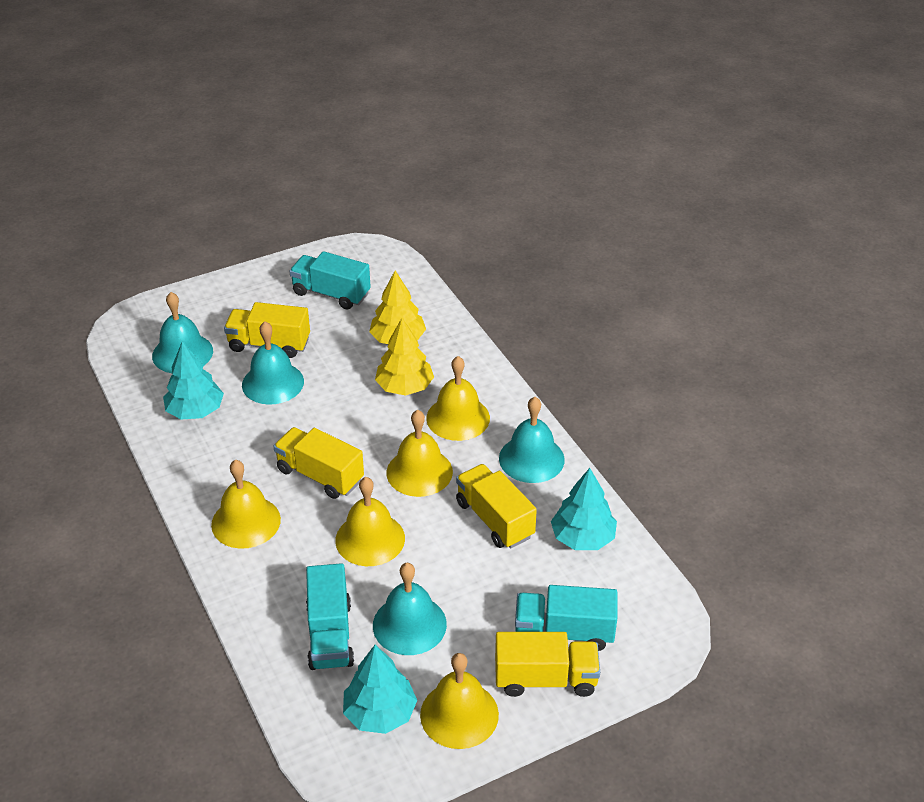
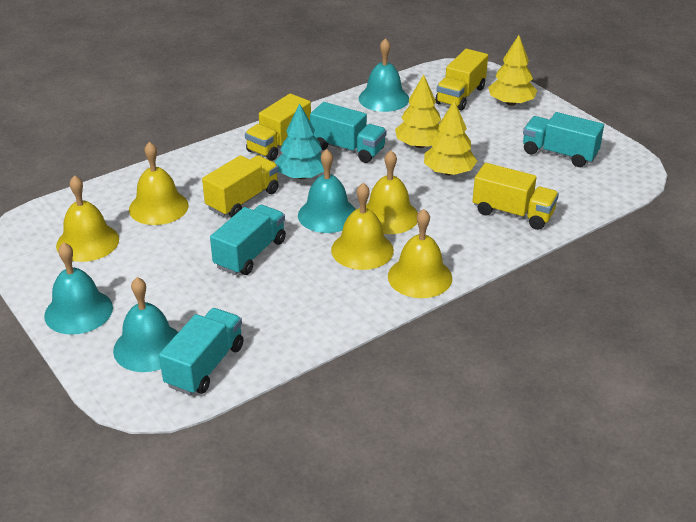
turquoise tree: 3 -> 1
turquoise truck: 3 -> 4
yellow tree: 2 -> 3

